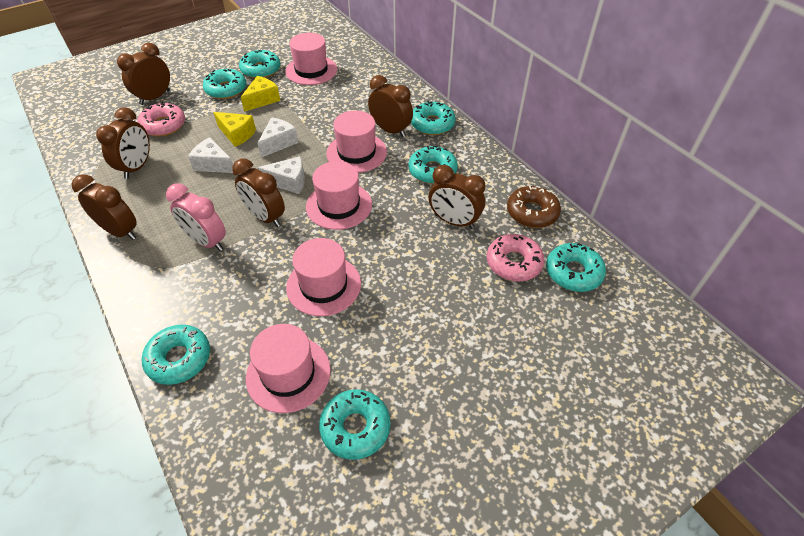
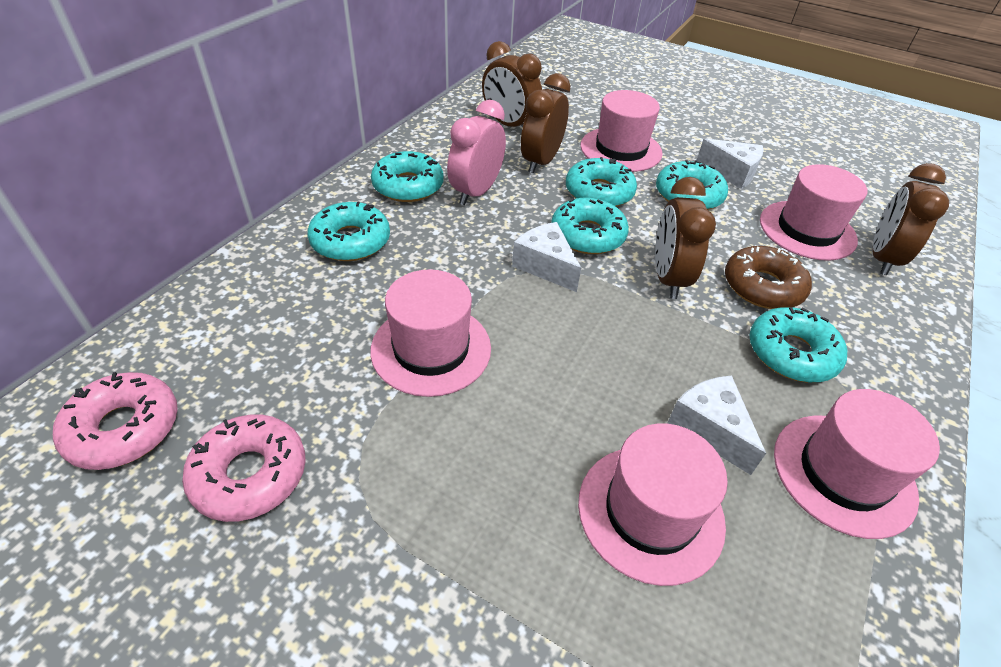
brown clock: 6 -> 4
turquoise donut: 7 -> 6
yellow cheese: 2 -> 0

